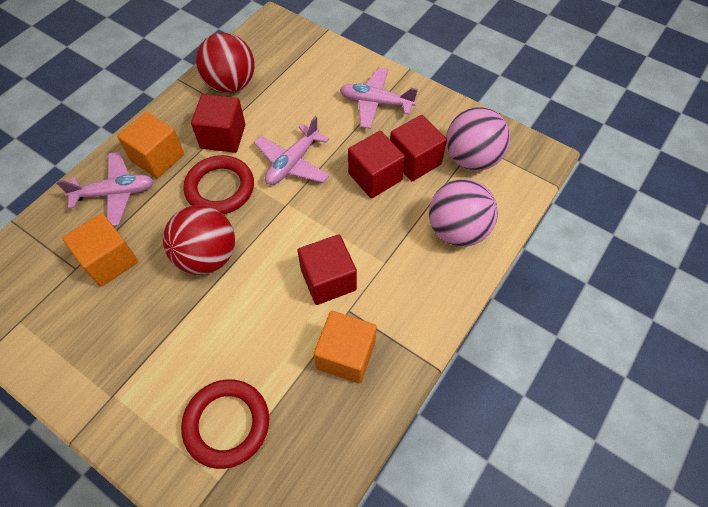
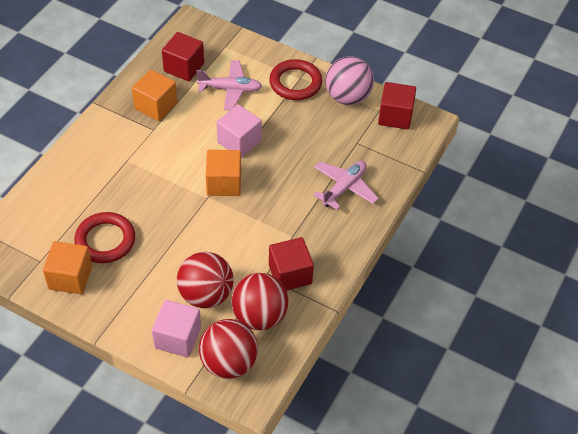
pink ball: 2 -> 1
pink cube: 0 -> 2
pink plane: 3 -> 2
red ball: 2 -> 3
red cube: 4 -> 3

